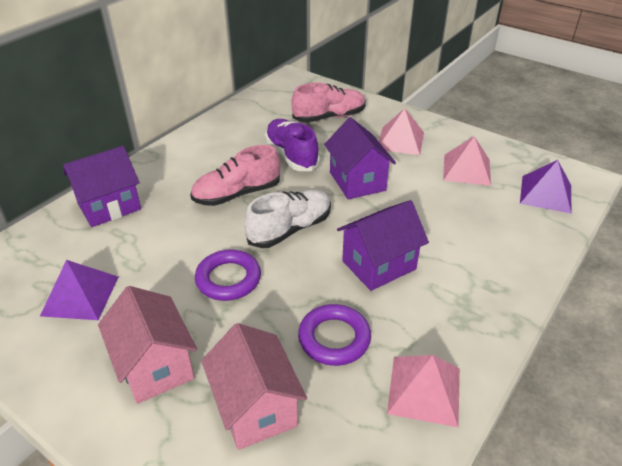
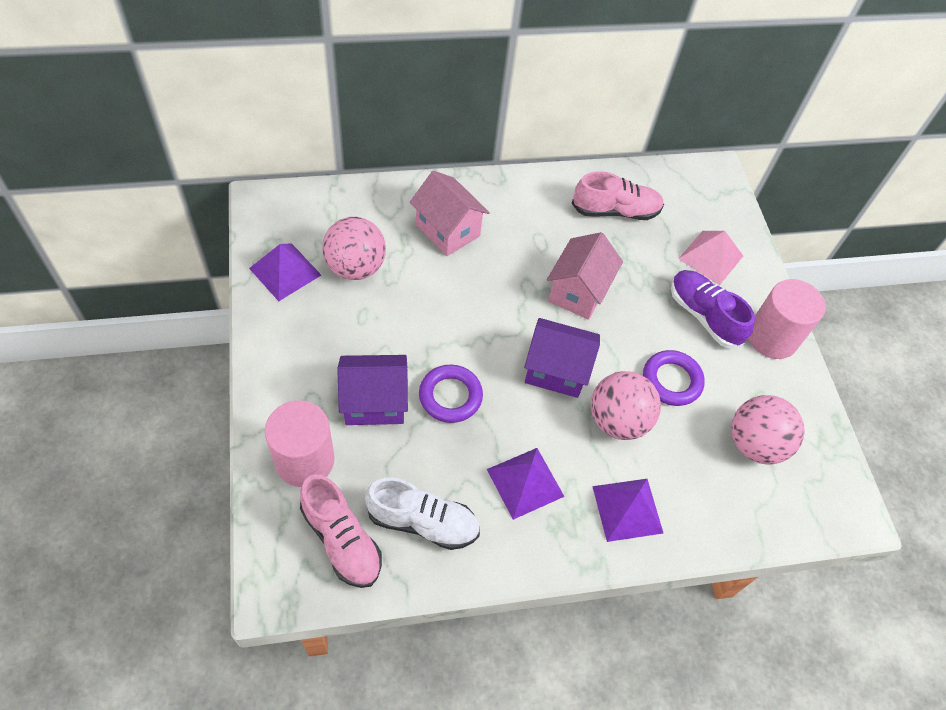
pink ball: 0 -> 3
pink cylinder: 0 -> 2
pink pyramid: 3 -> 1
purple house: 3 -> 2
purple pyramid: 2 -> 3

